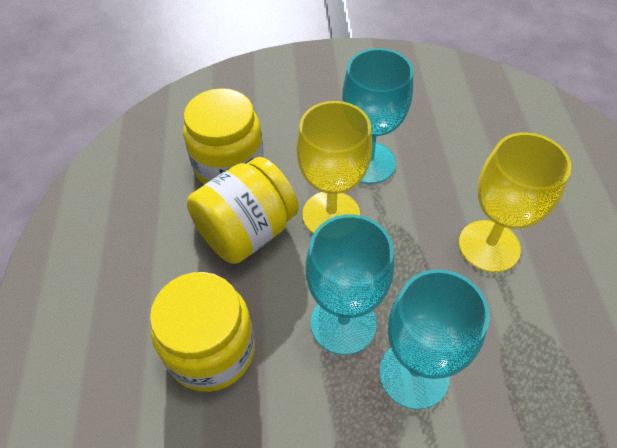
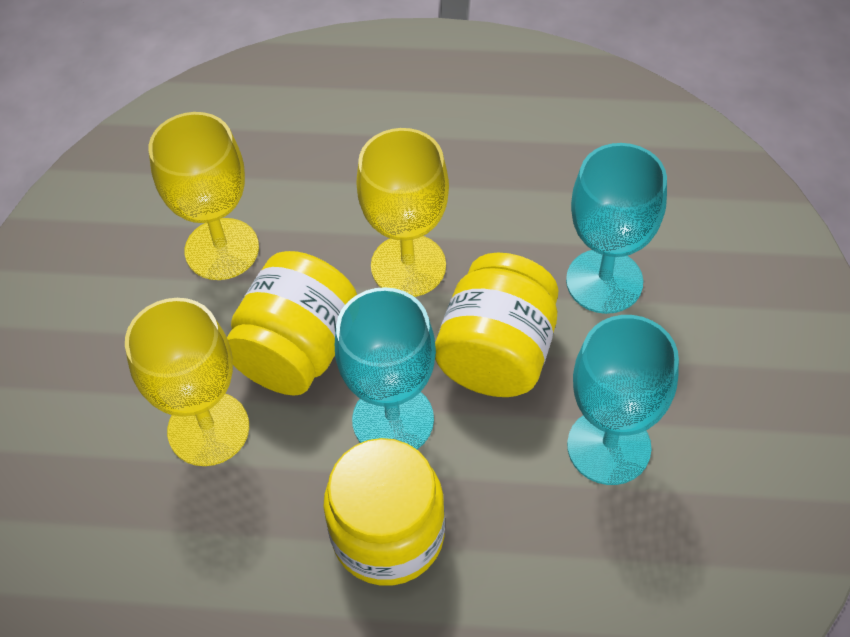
yellow goblet: 2 -> 3

